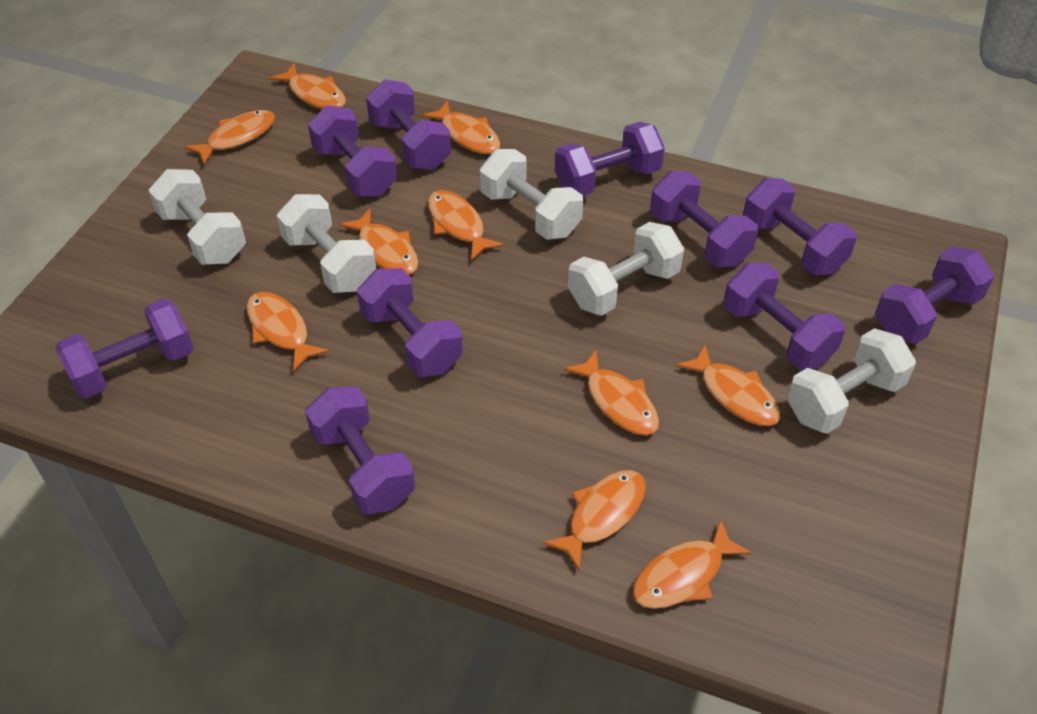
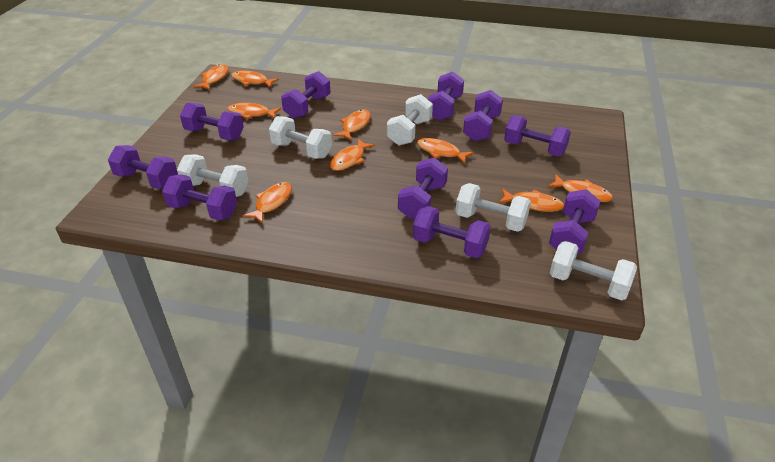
orange fish: 10 -> 9

